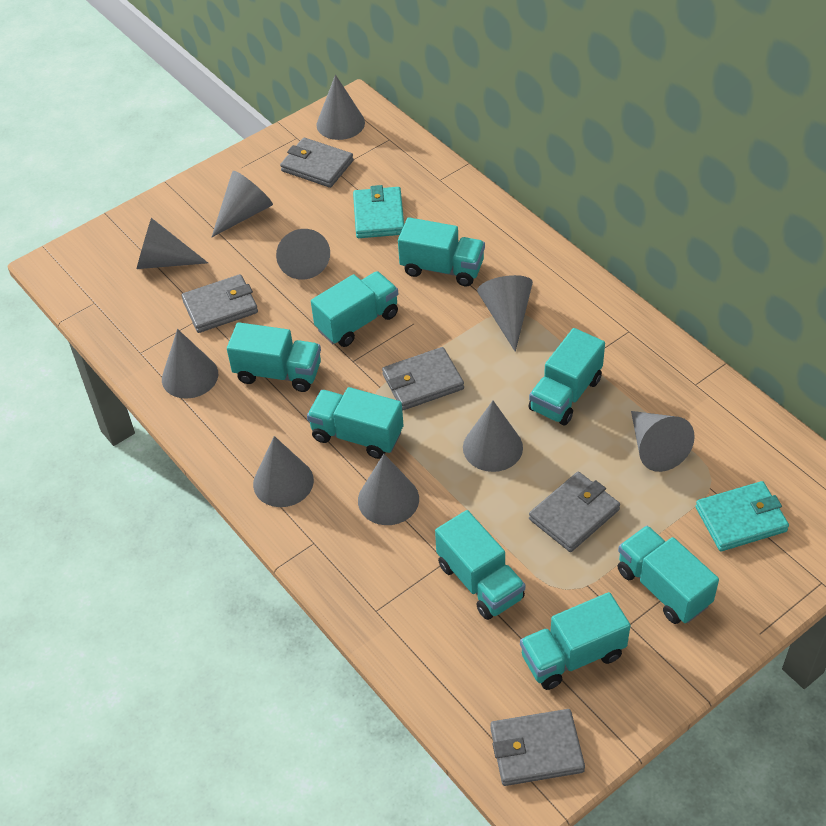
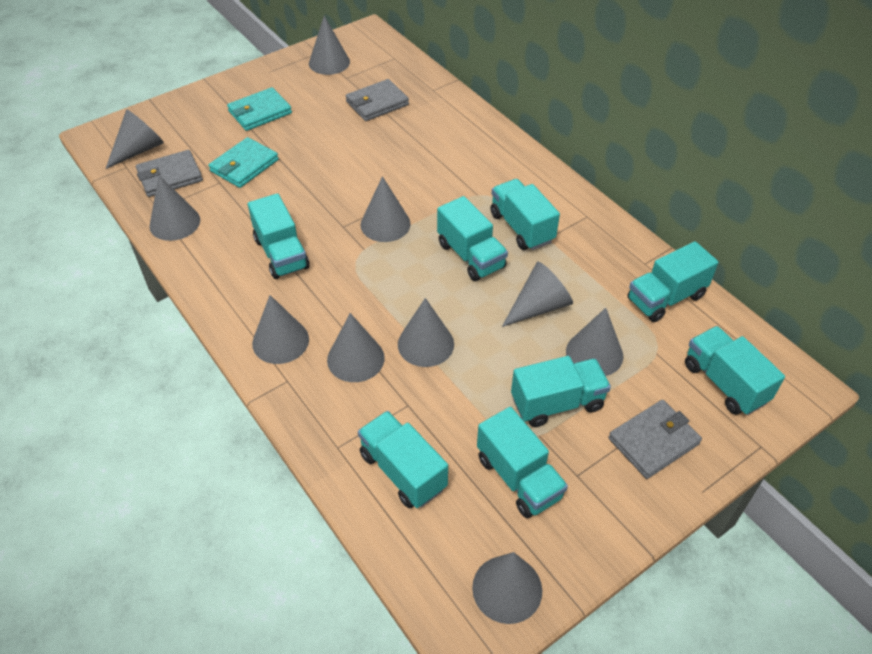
grey wallet: 5 -> 3

